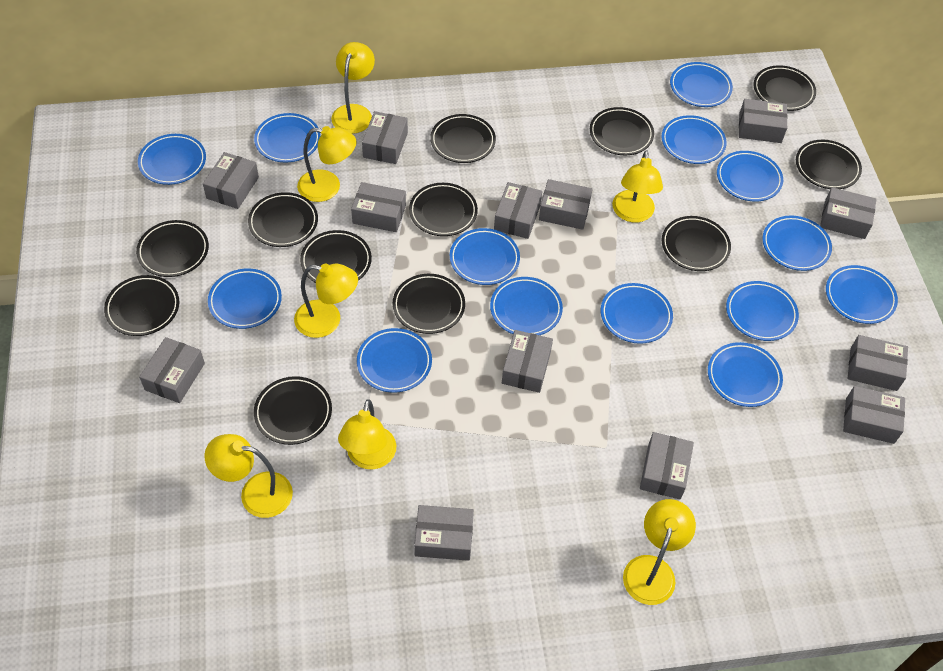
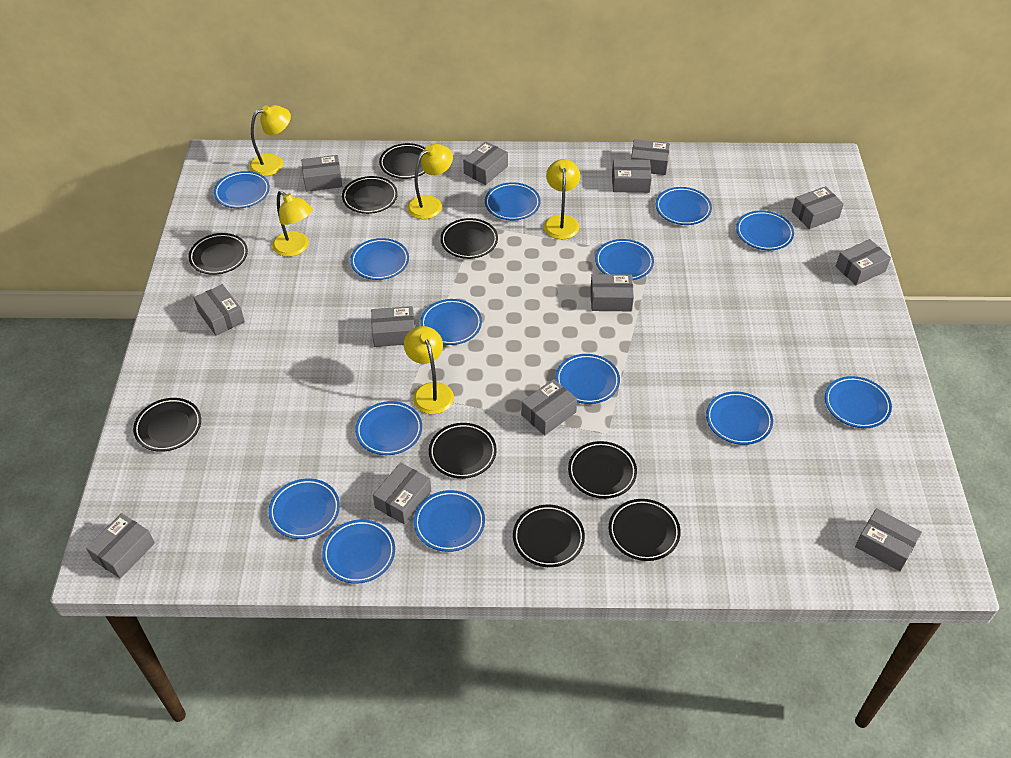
black plate: 12 -> 9
yellow lamp: 7 -> 5

